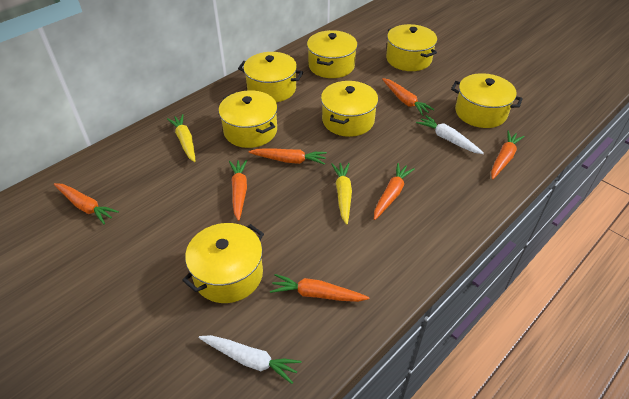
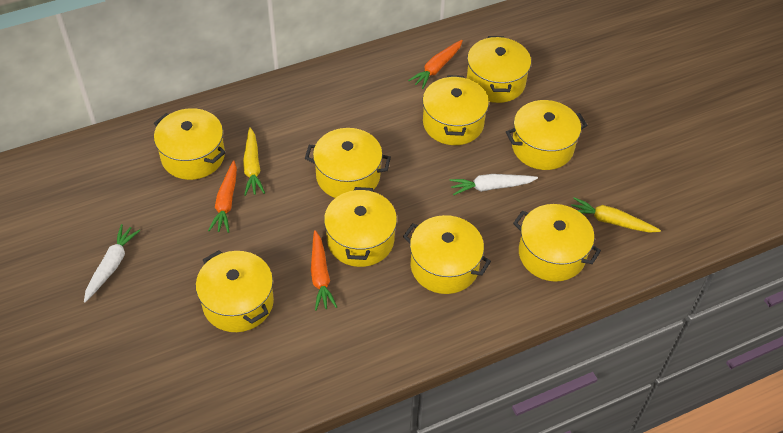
orange carrot: 7 -> 3
yellow pot: 7 -> 9

